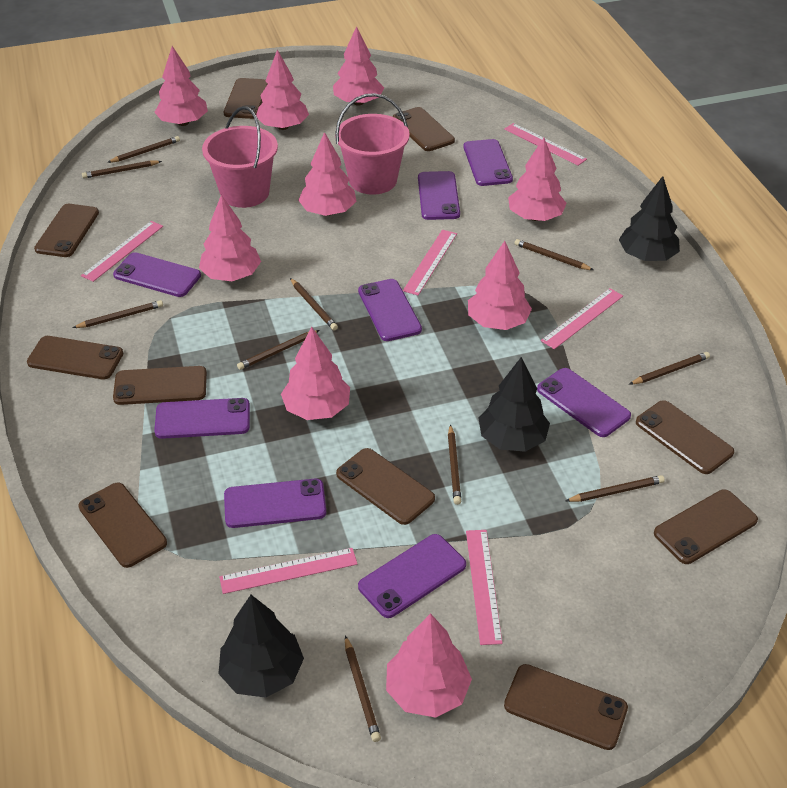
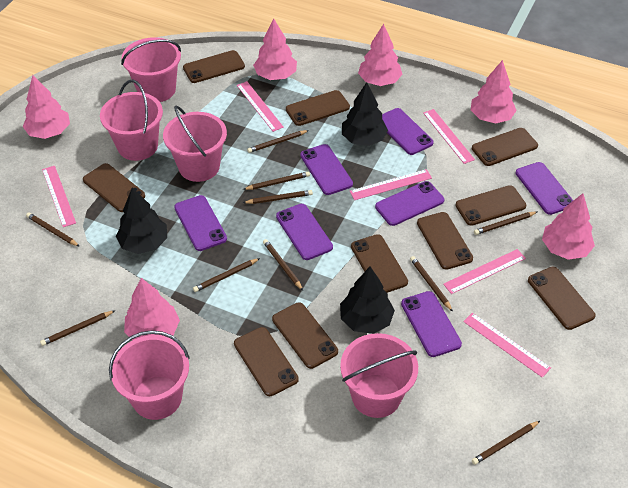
pink bucket: 2 -> 5
pink tree: 9 -> 6
purple phone: 8 -> 7

